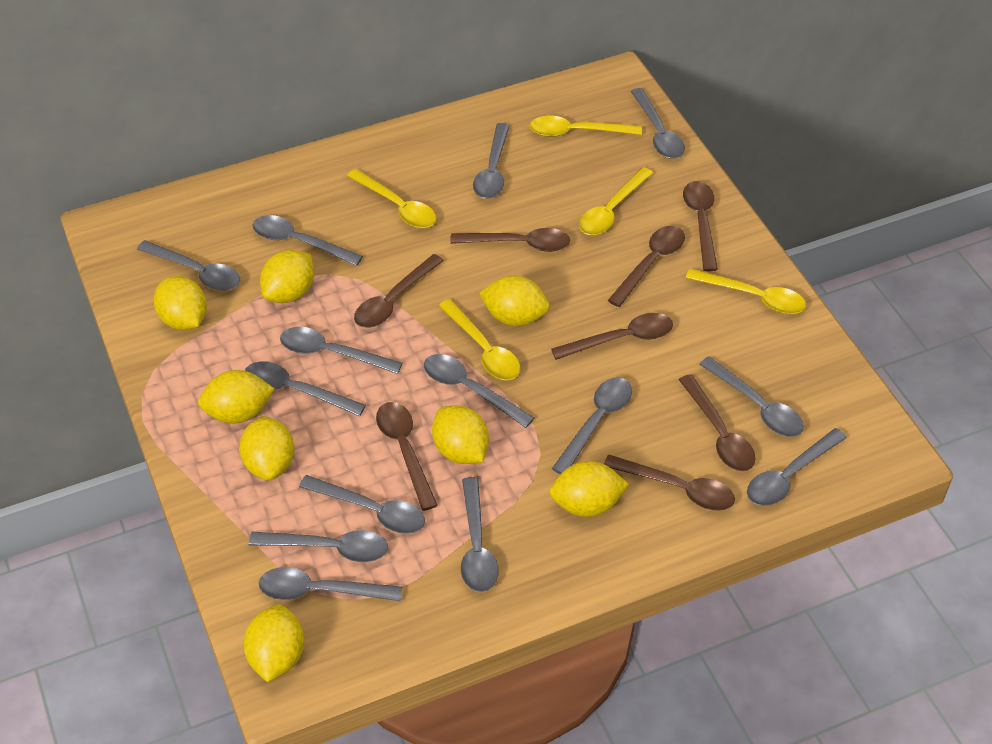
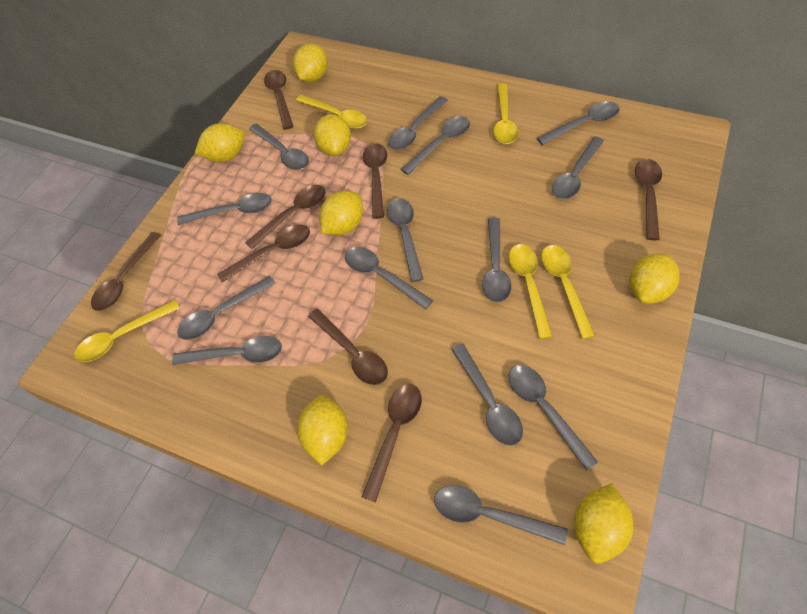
yellow lemon: 8 -> 7

